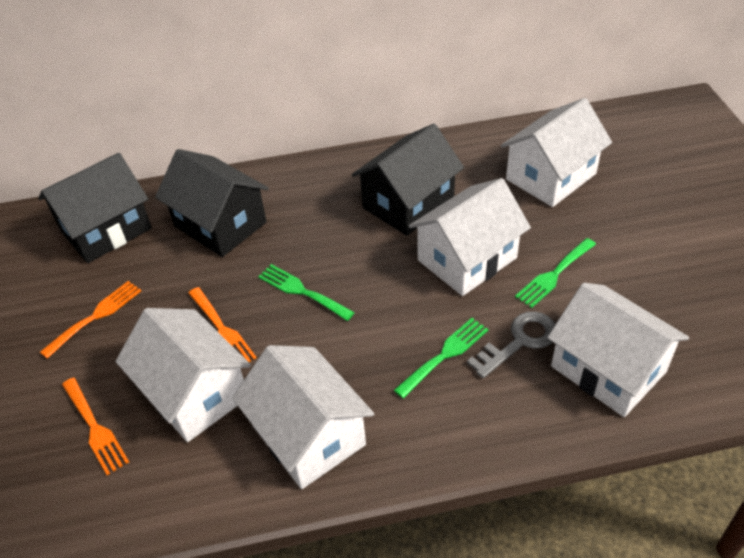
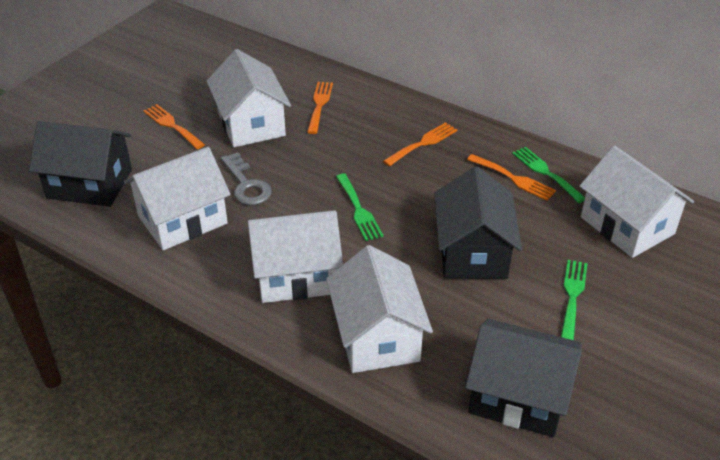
orange fork: 3 -> 4

